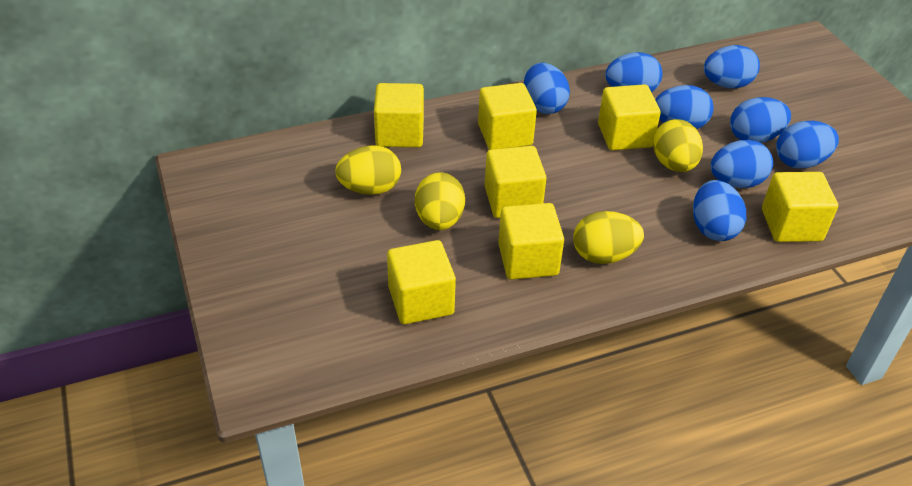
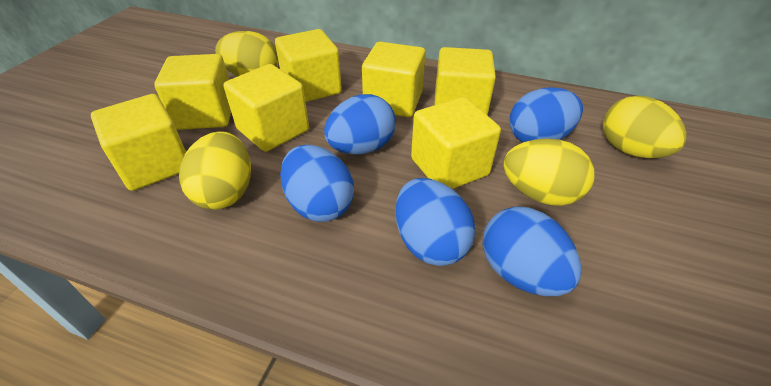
blue egg: 8 -> 5

